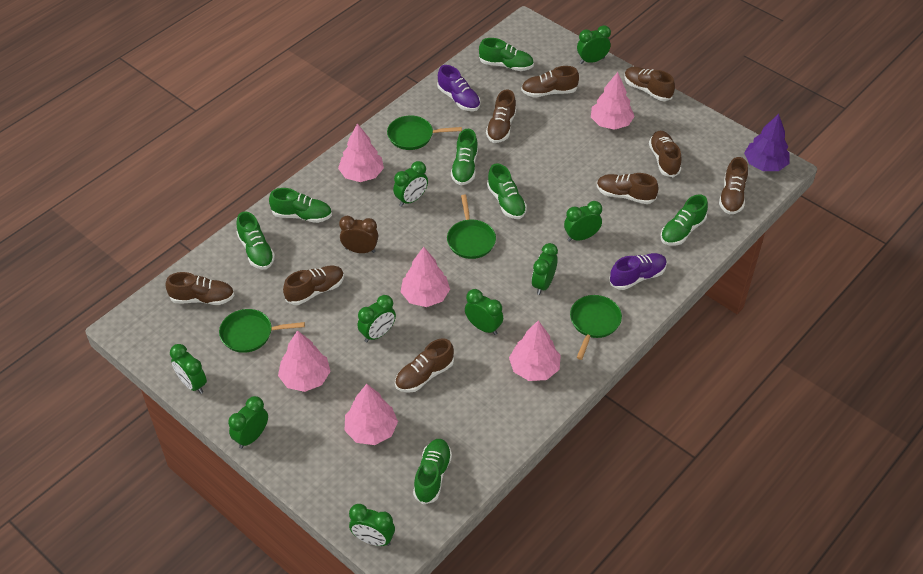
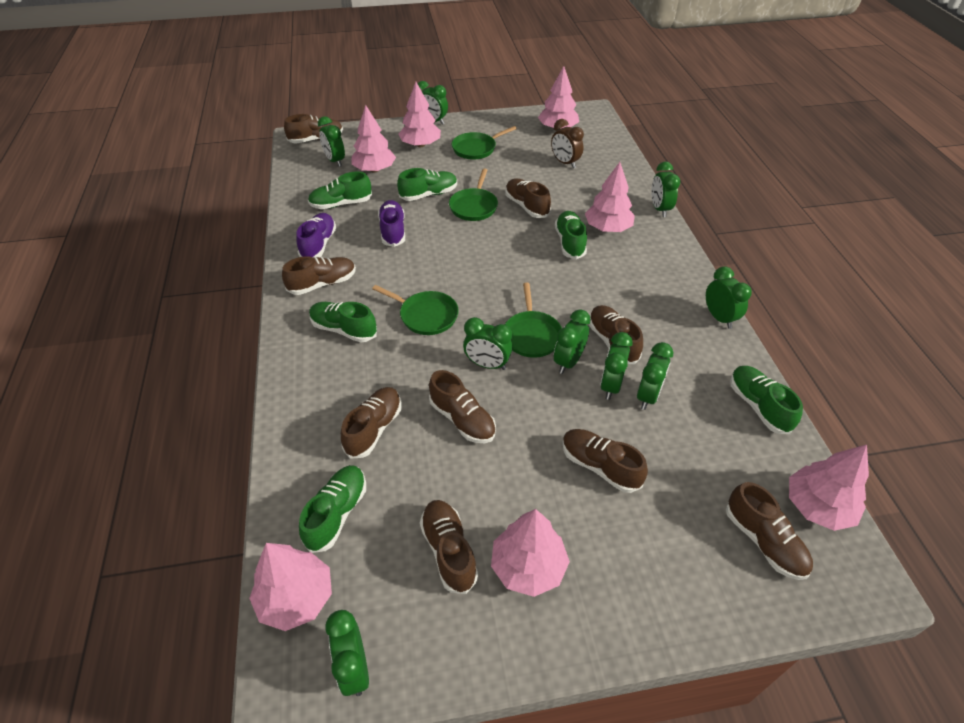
green shoe: 7 -> 6
pink tree: 6 -> 7
purple tree: 1 -> 0

